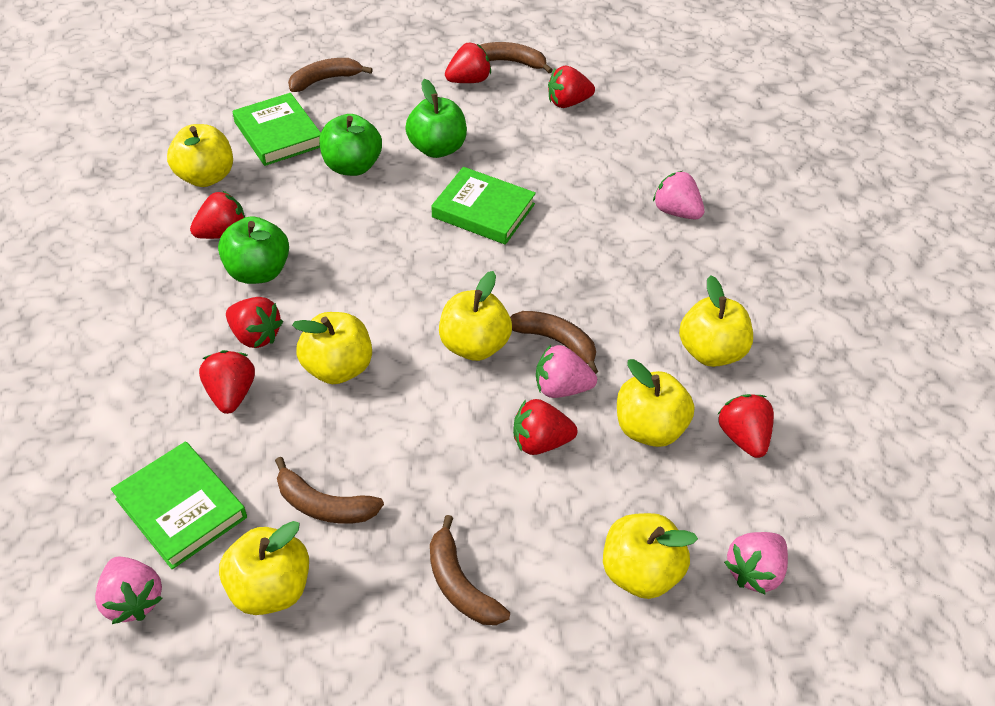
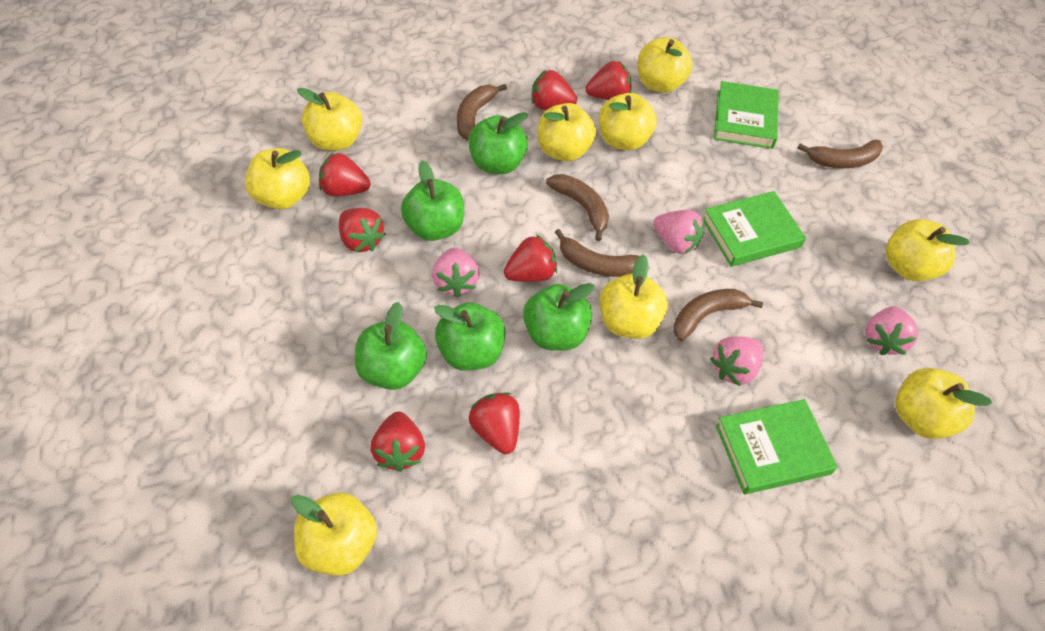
green apple: 3 -> 5
yellow apple: 7 -> 9

